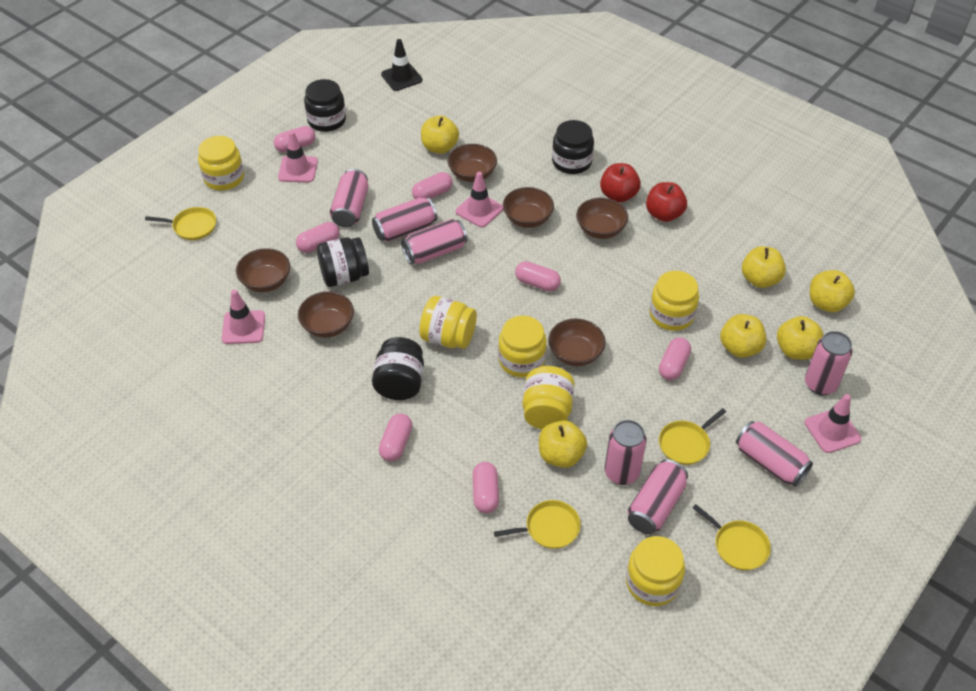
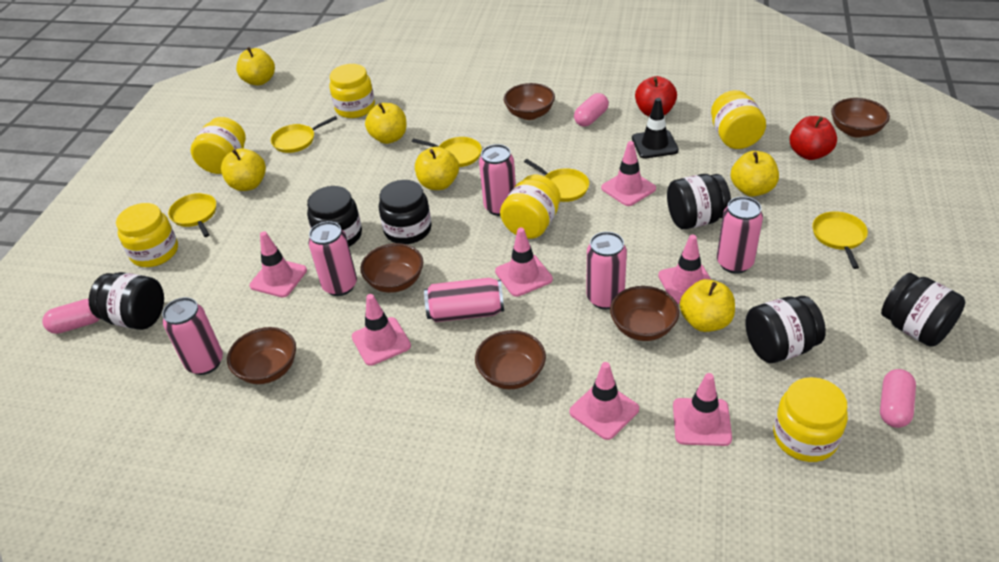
black jar: 4 -> 6
pink can: 7 -> 6
pink capsule: 7 -> 3
pink traffic cone: 4 -> 7
yellow pan: 4 -> 5

